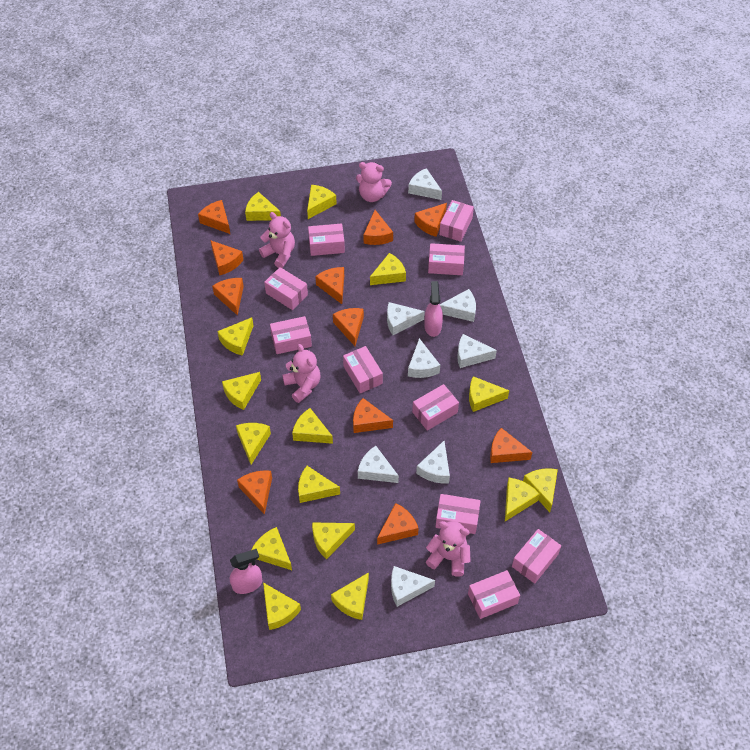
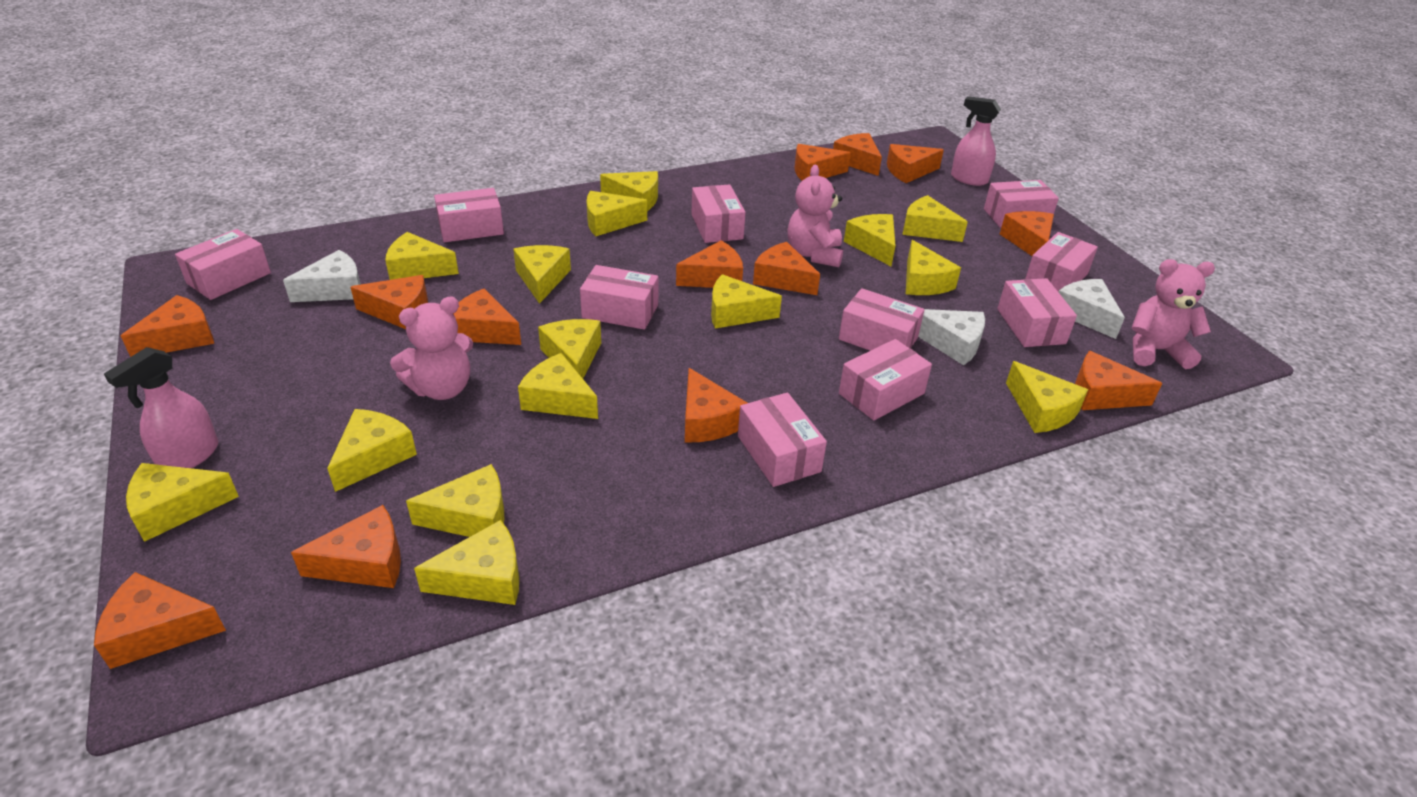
orange cheese: 11 -> 13
pink teddy bear: 4 -> 3
white cheese: 8 -> 3

